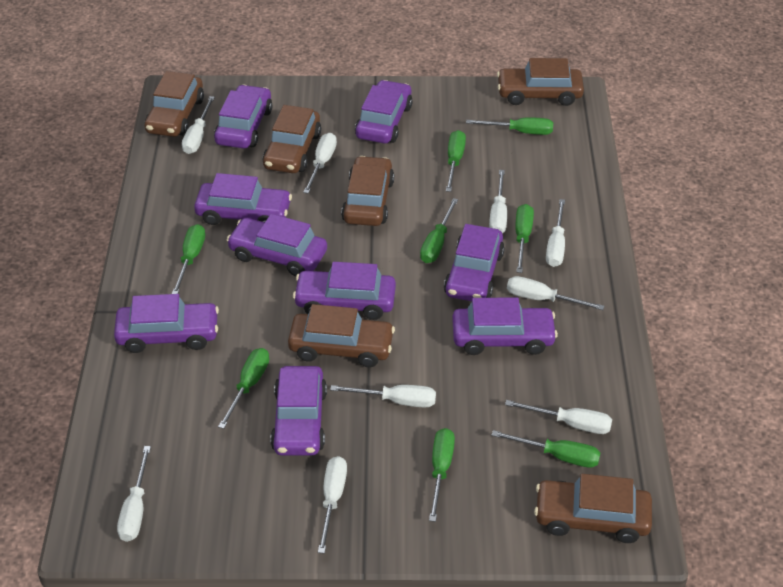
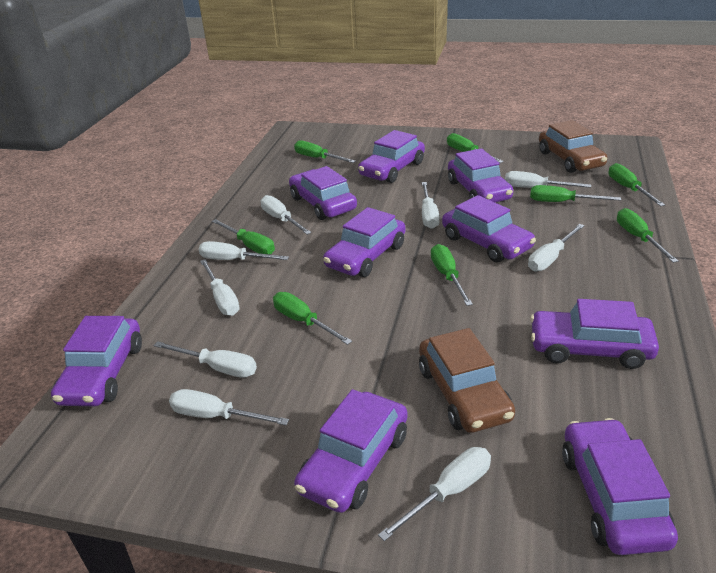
brown car: 6 -> 2

